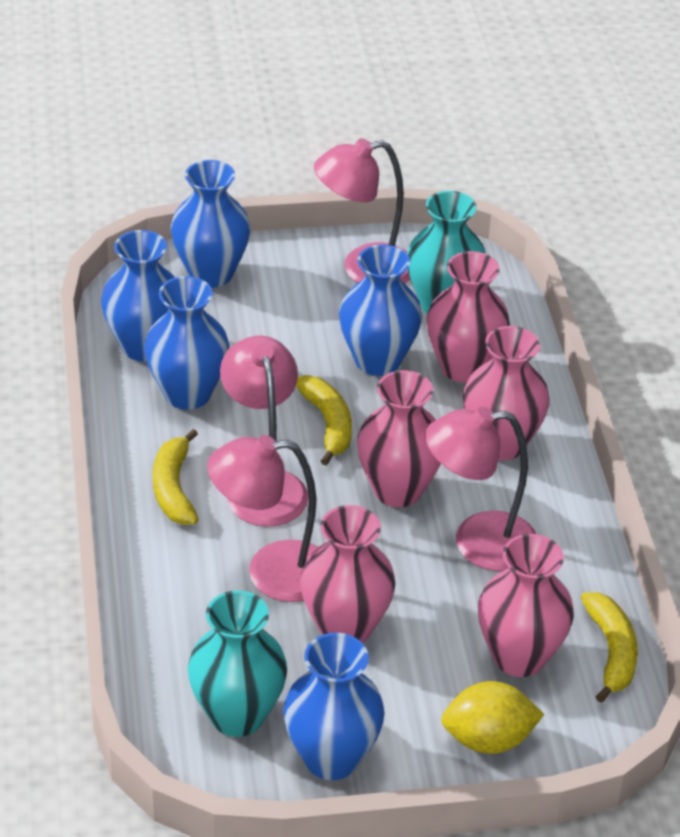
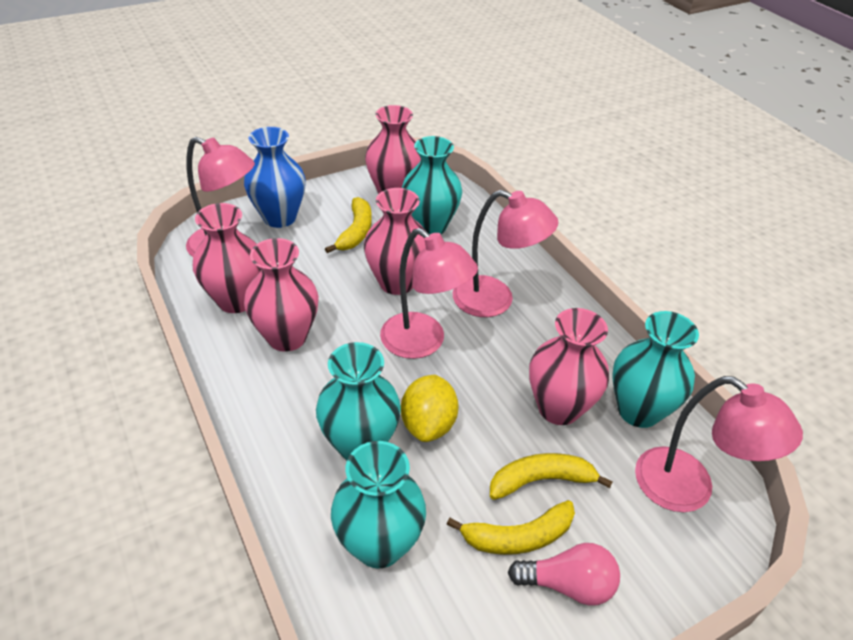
blue vase: 5 -> 1
pink light bulb: 0 -> 1
turquoise vase: 2 -> 4

